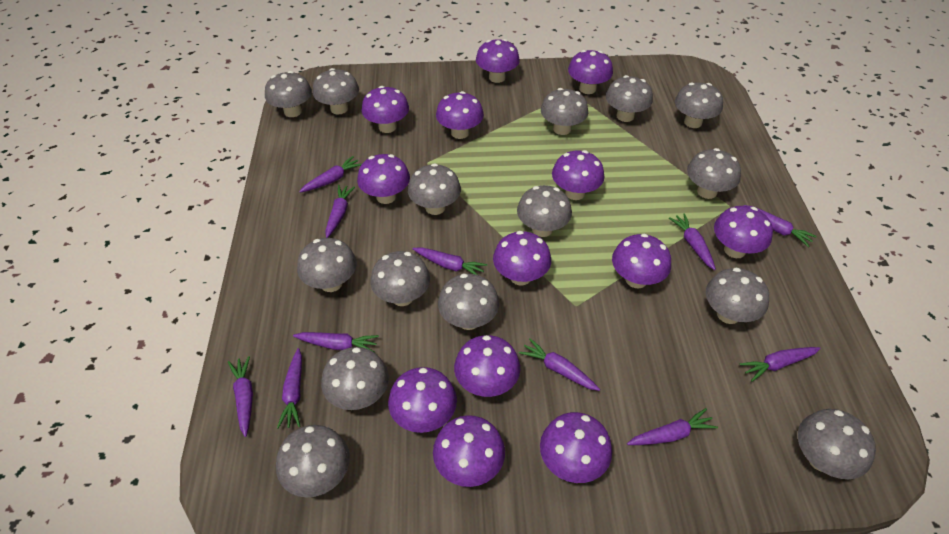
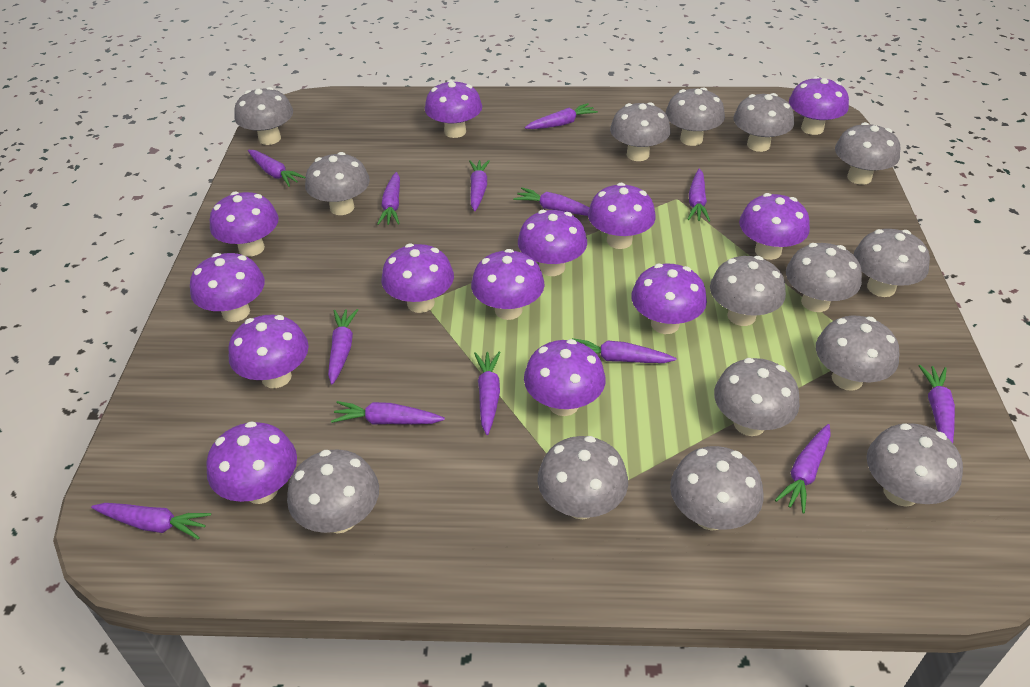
purple carrot: 11 -> 13

